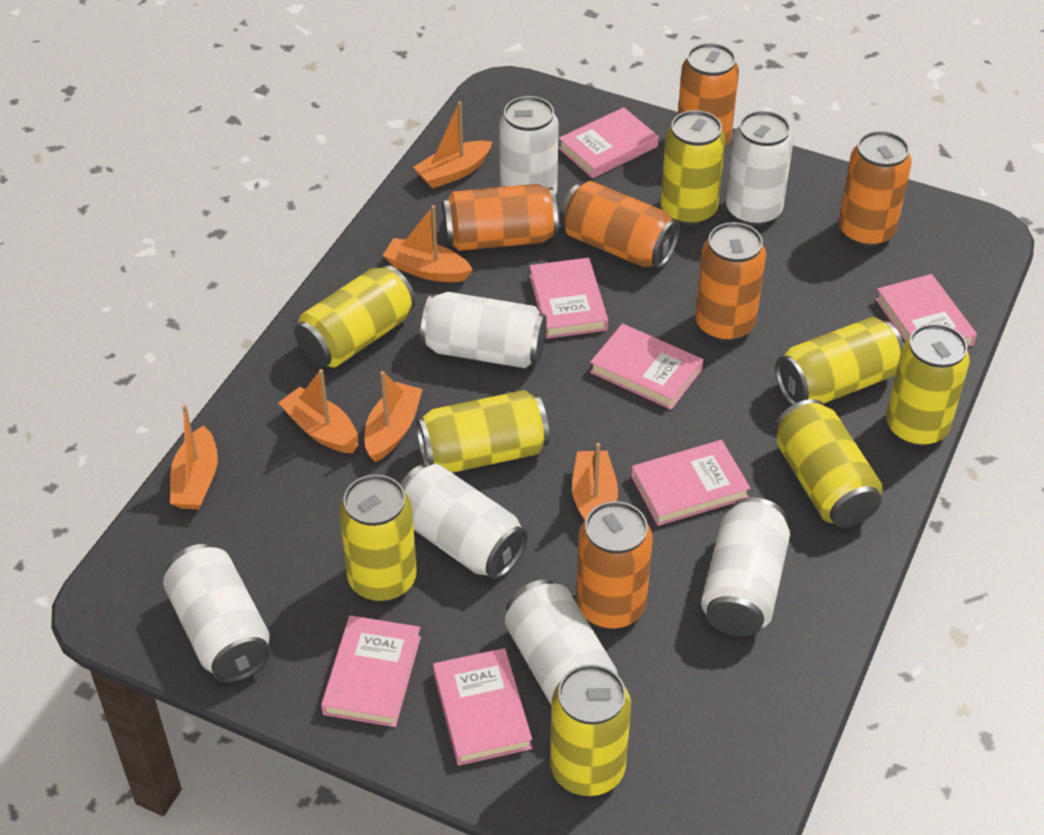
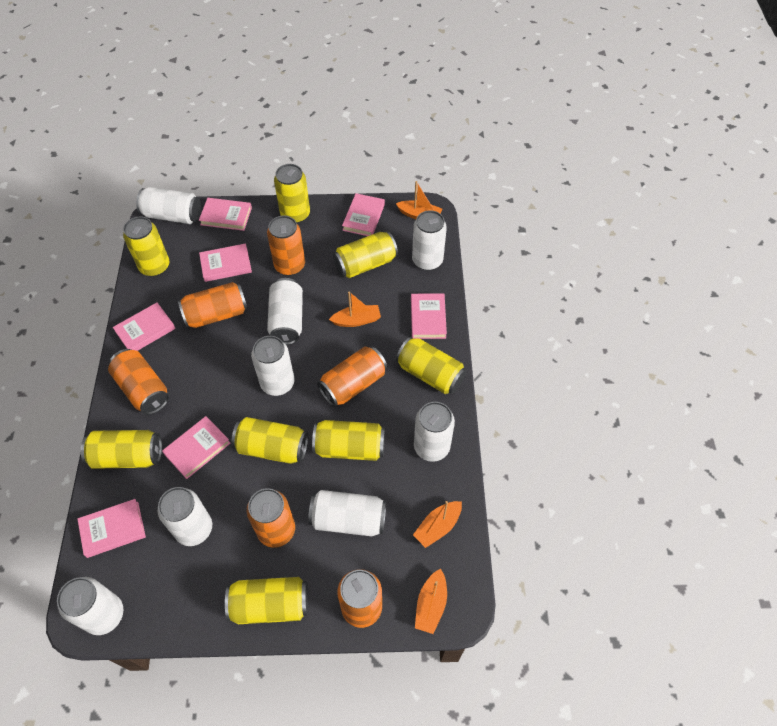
orange boat: 6 -> 4
white can: 7 -> 8

